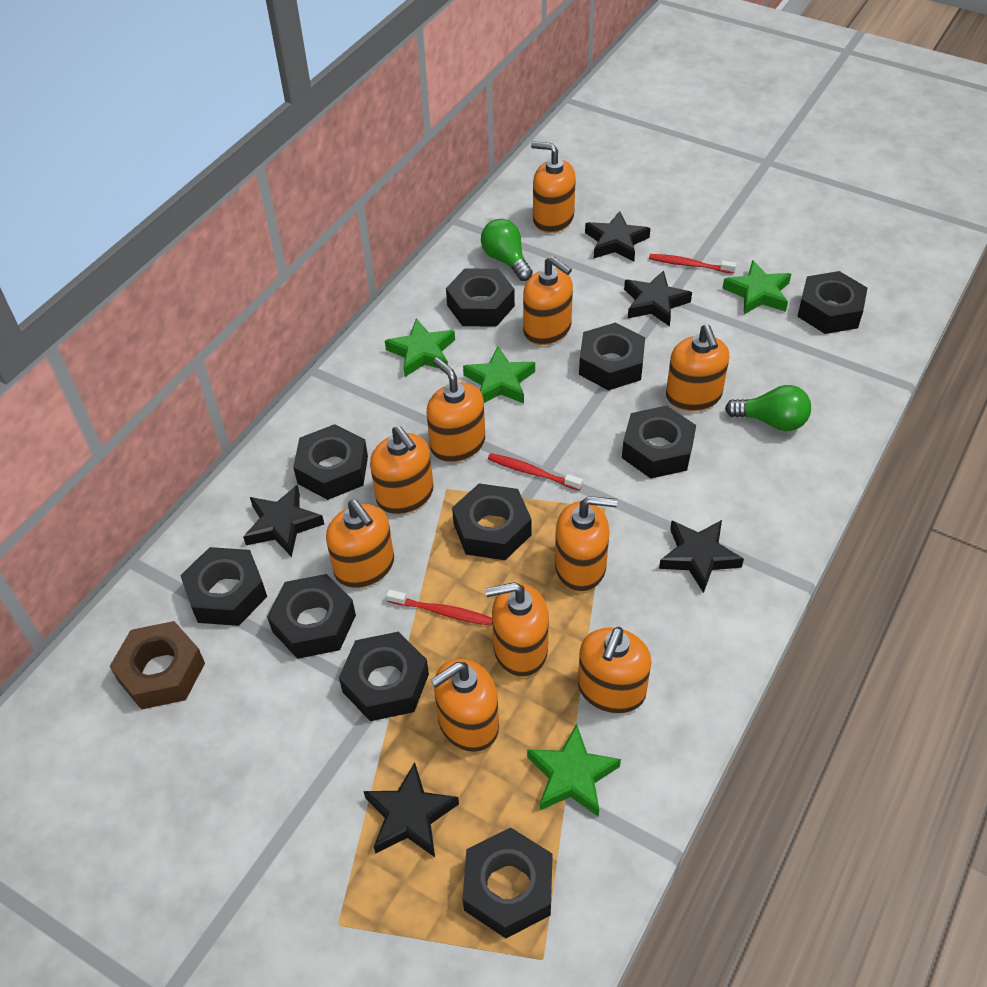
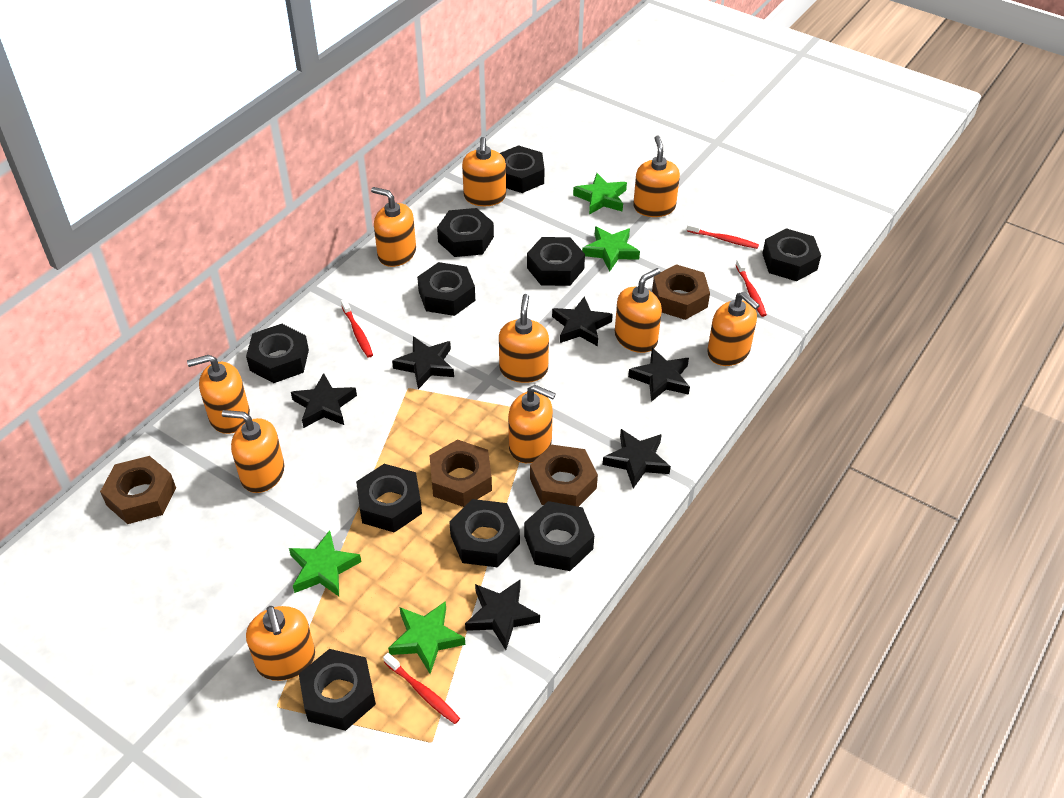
black star: 5 -> 6
brown nut: 1 -> 4
green light bulb: 2 -> 0
red toothbrush: 3 -> 4

